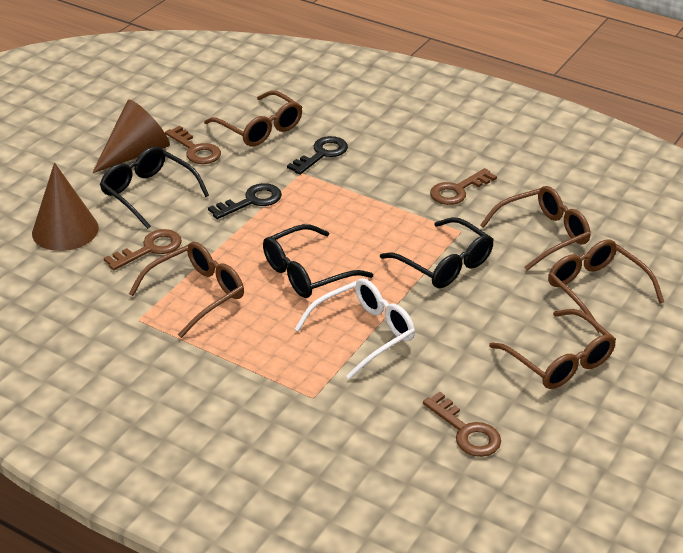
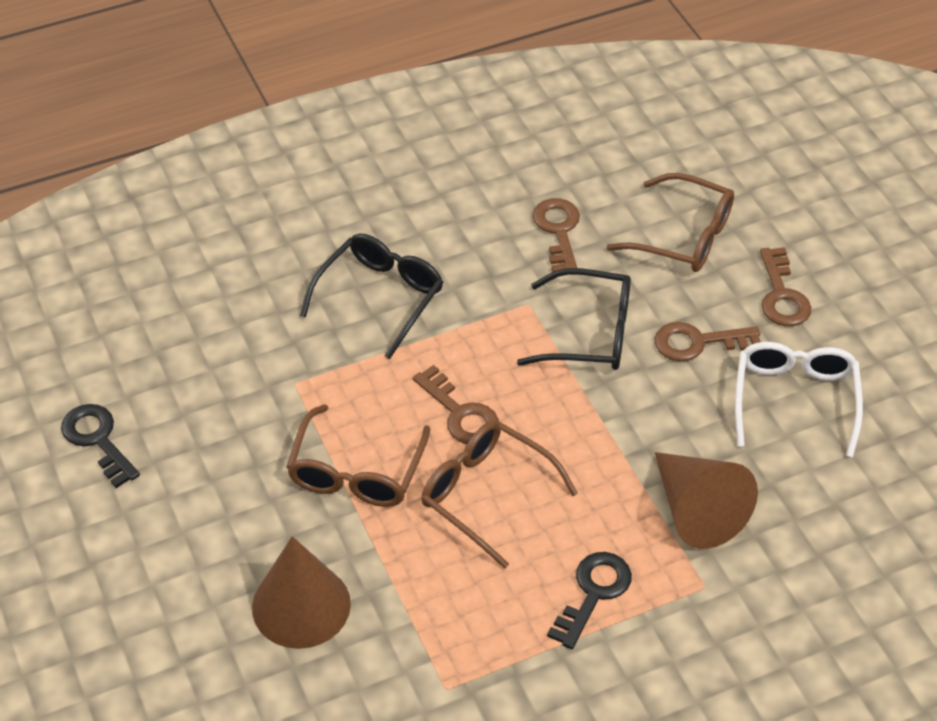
black glasses: 3 -> 2
brown glasses: 5 -> 3

